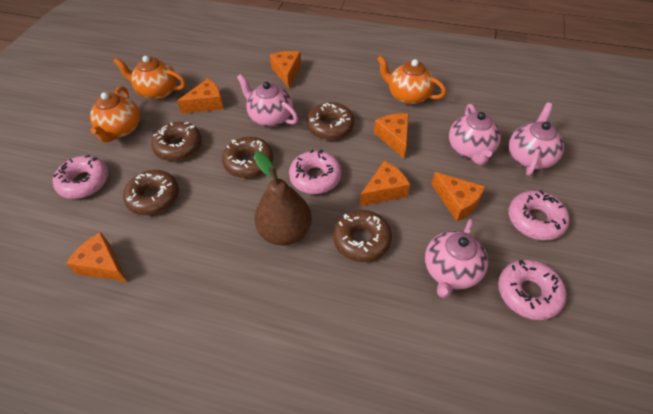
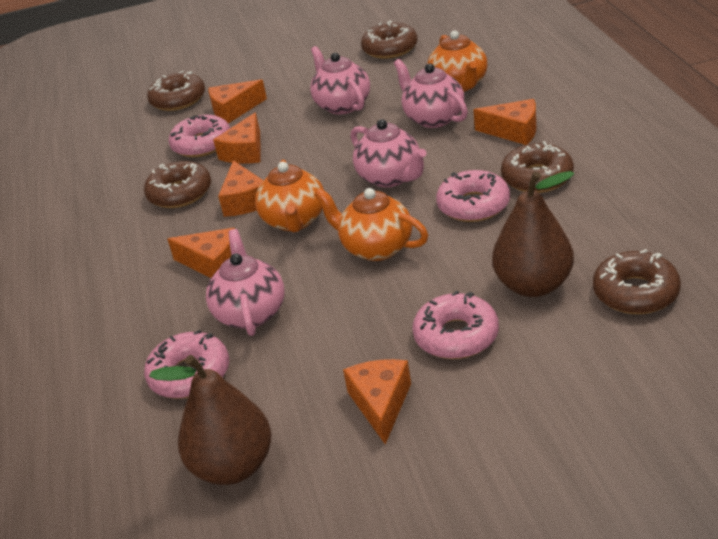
brown pear: 1 -> 2

